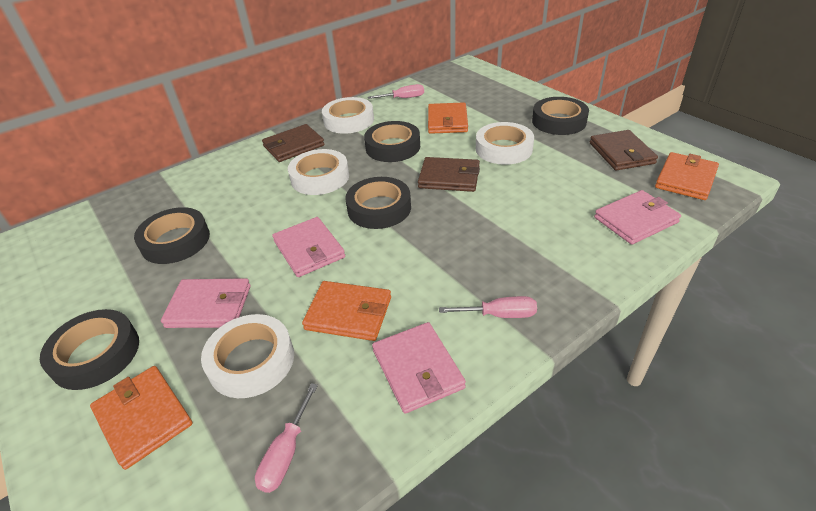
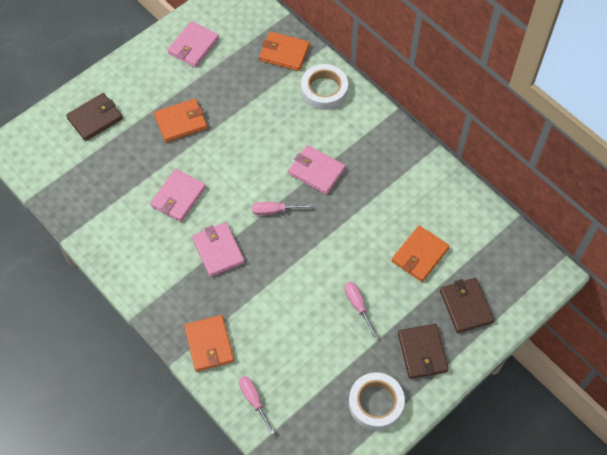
black tape: 5 -> 0
white tape: 4 -> 2

